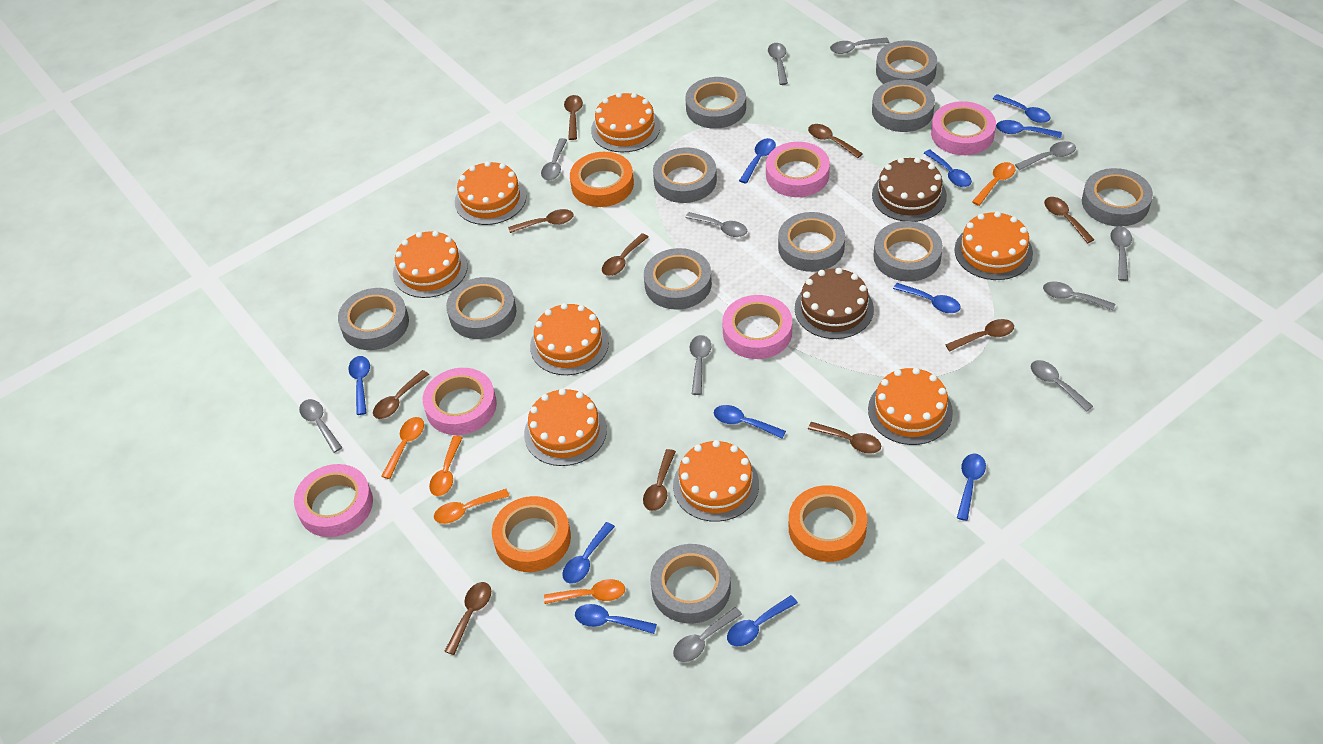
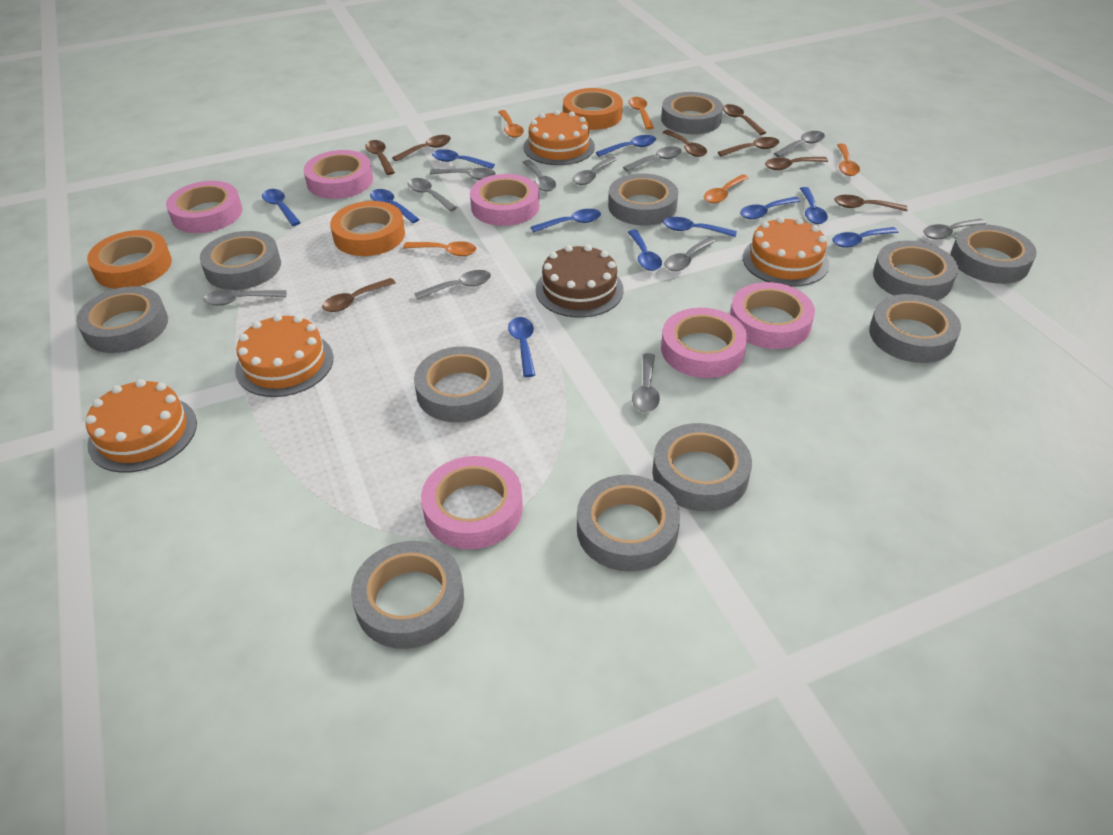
brown cake: 2 -> 1
brown spoon: 10 -> 8
orange cake: 8 -> 4
pink tape: 5 -> 6

